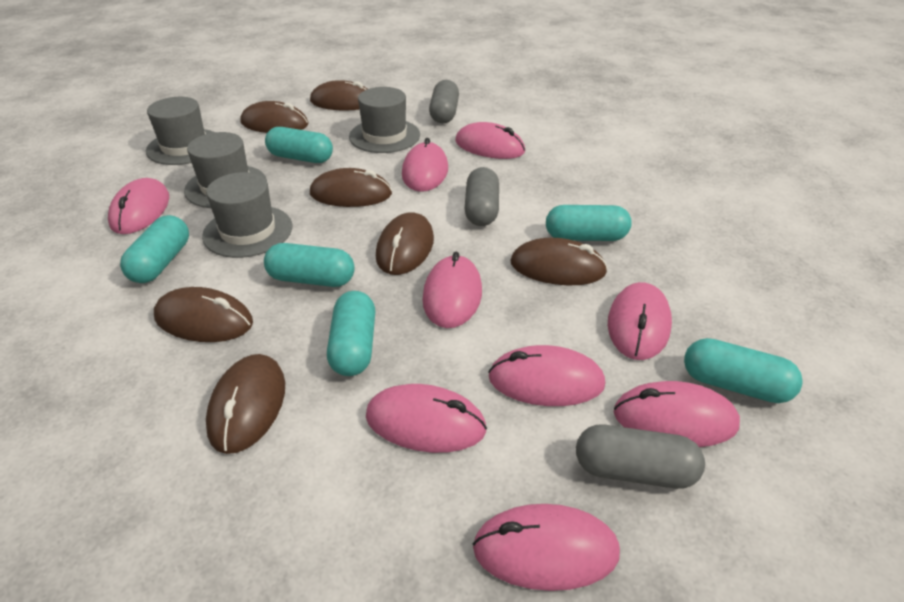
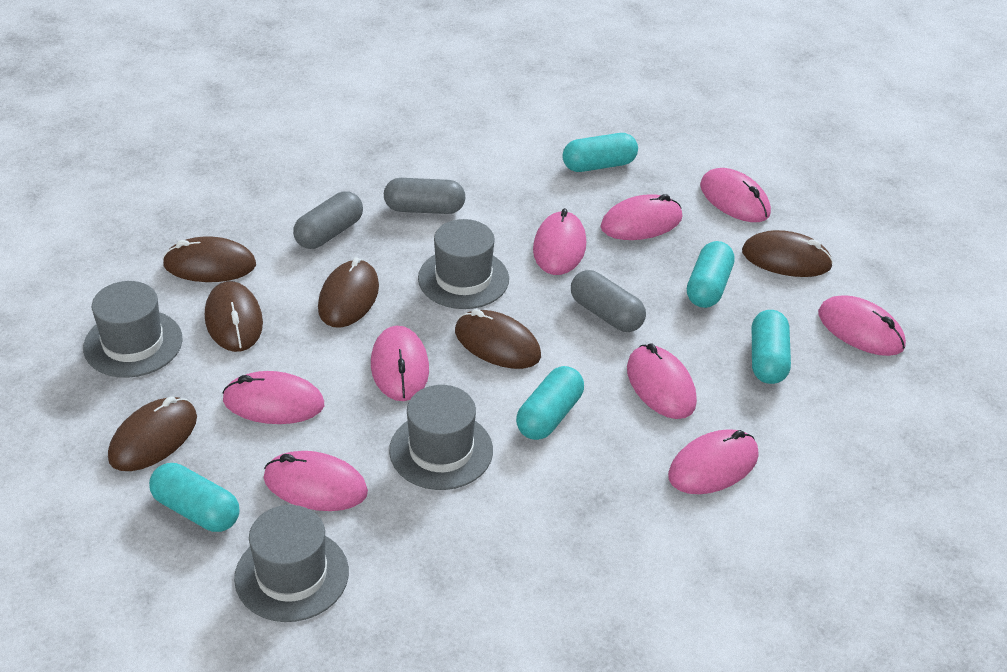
brown mouse: 7 -> 6
turquoise capsule: 6 -> 5

